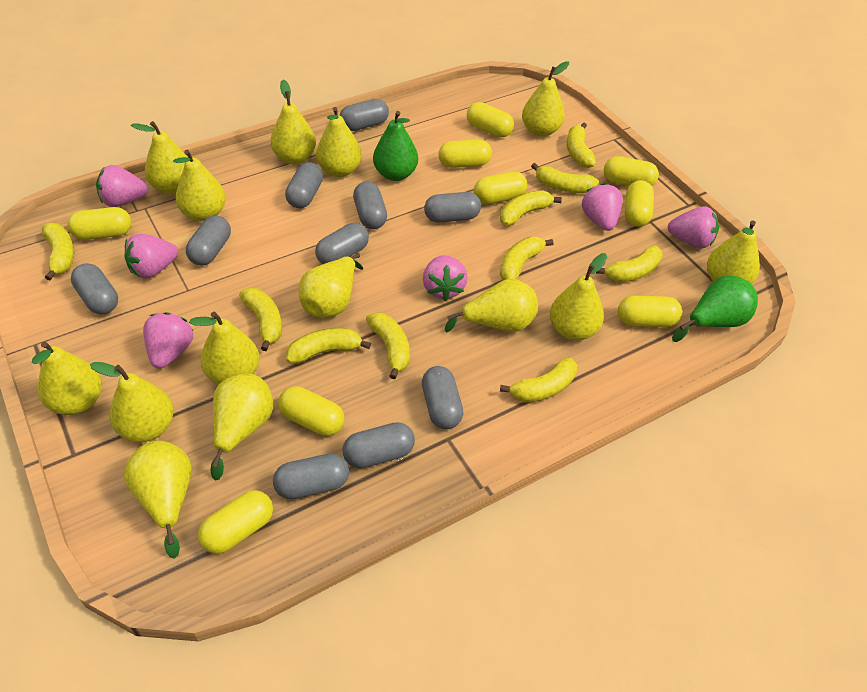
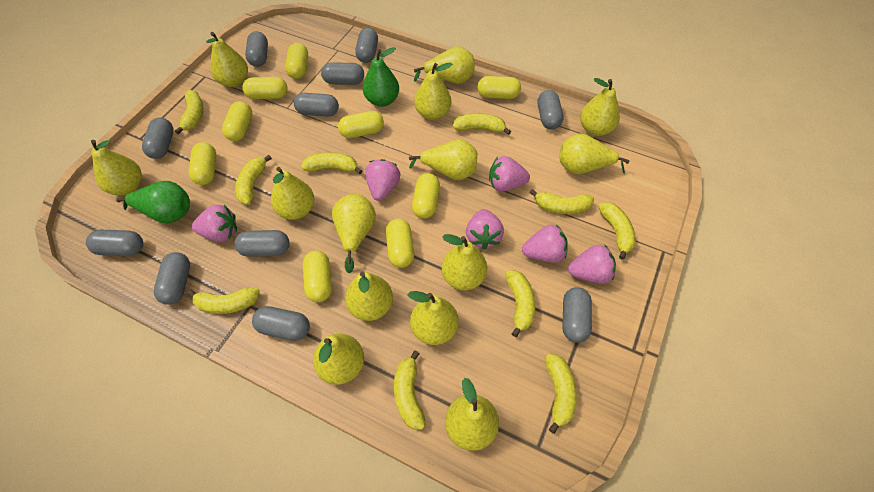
grey capsule: 10 -> 11

